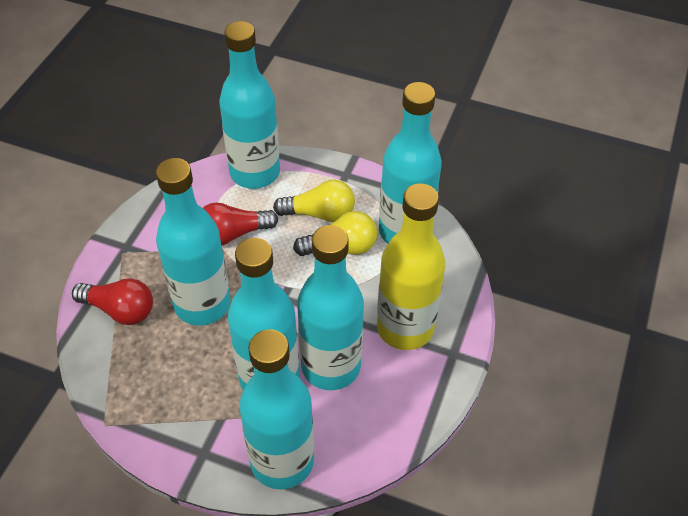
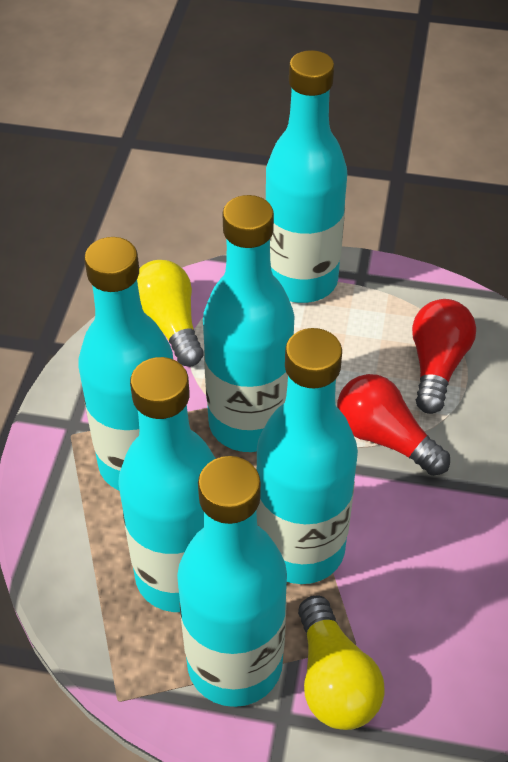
yellow bottle: 1 -> 0

